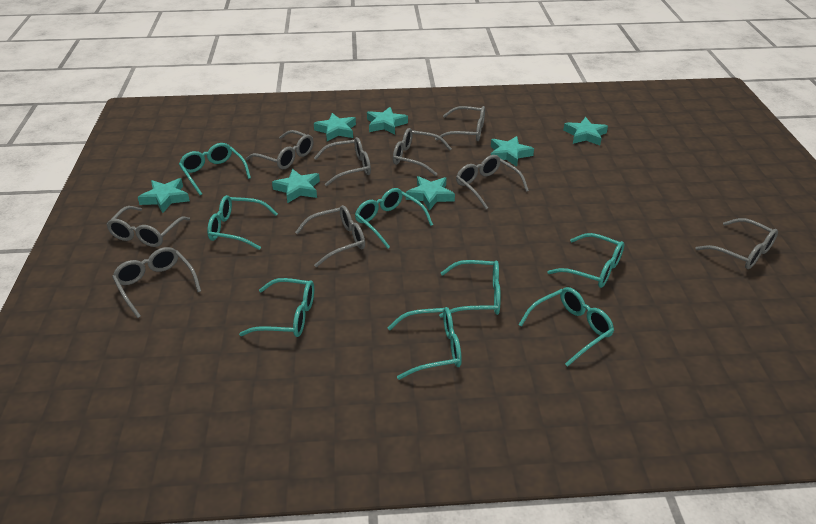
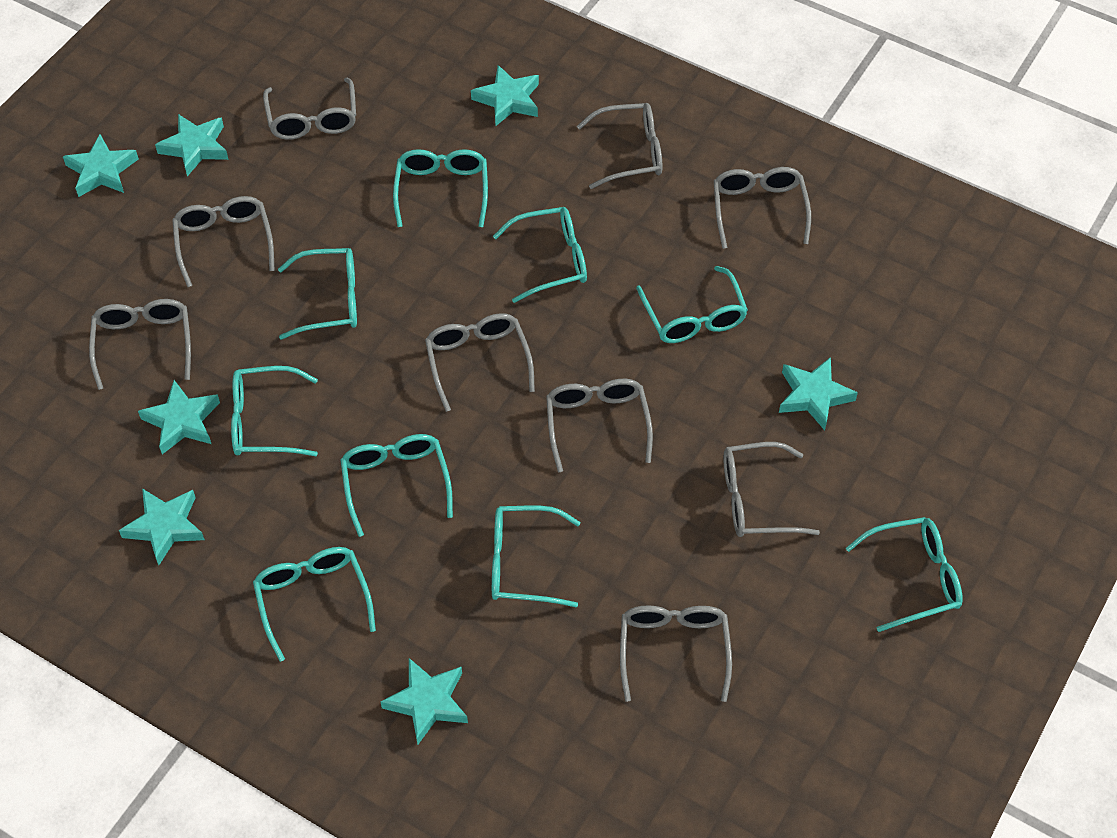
turquoise glasses: 8 -> 9

